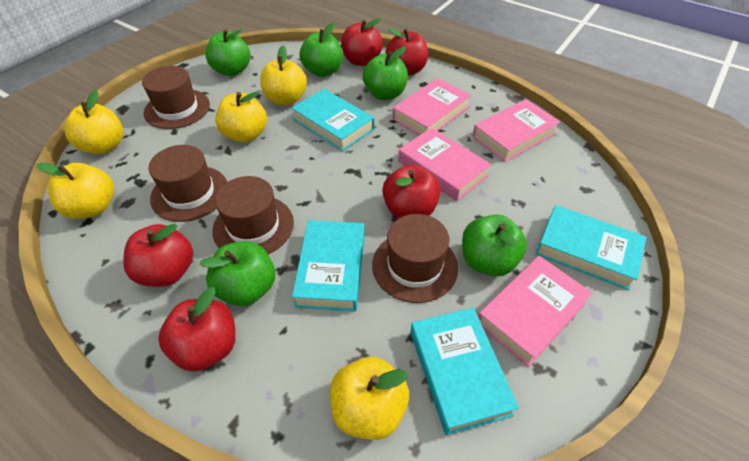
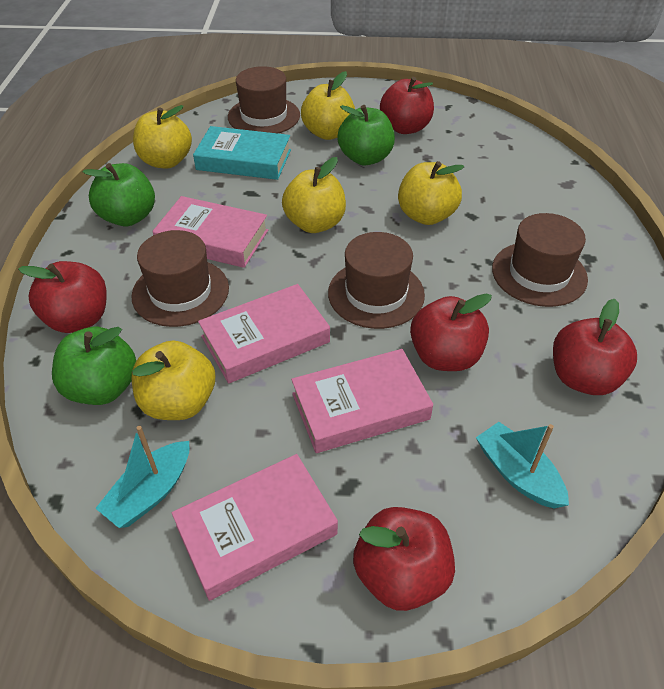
green apple: 5 -> 3
turquoise boat: 0 -> 2
turquoise book: 4 -> 1

